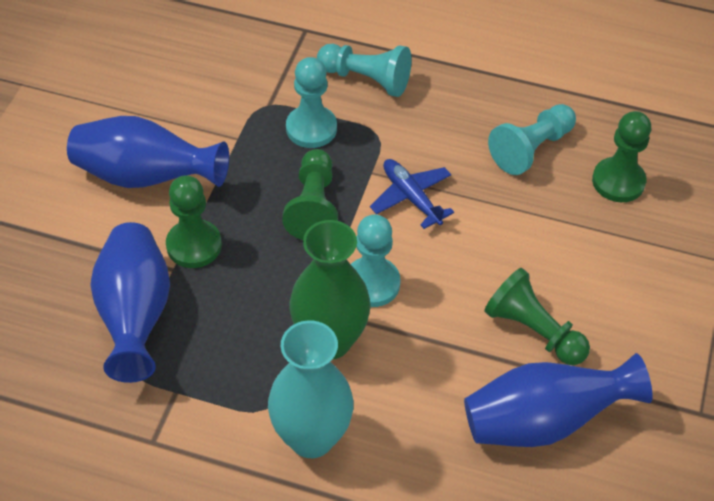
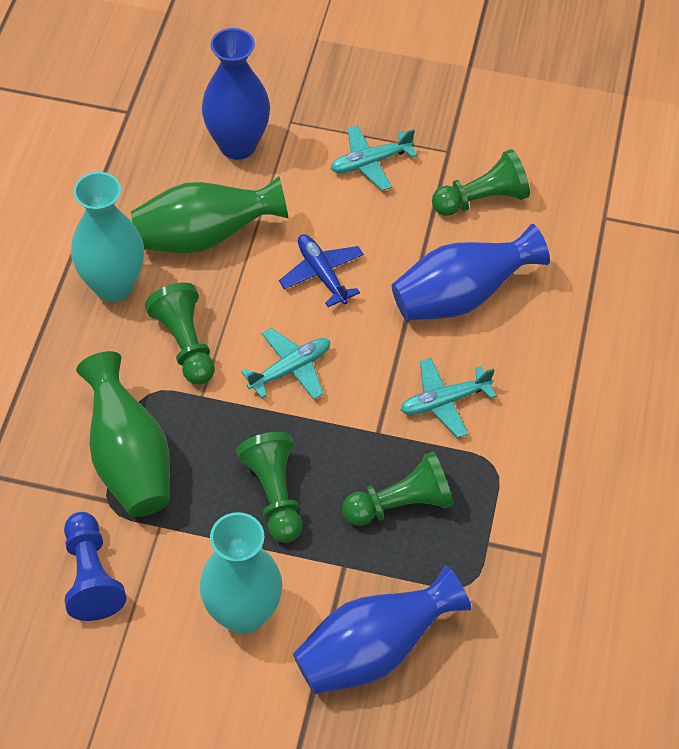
blue pawn: 0 -> 1
green vase: 1 -> 2
turquoise pawn: 4 -> 0
turquoise plane: 0 -> 3
turquoise vase: 1 -> 2

